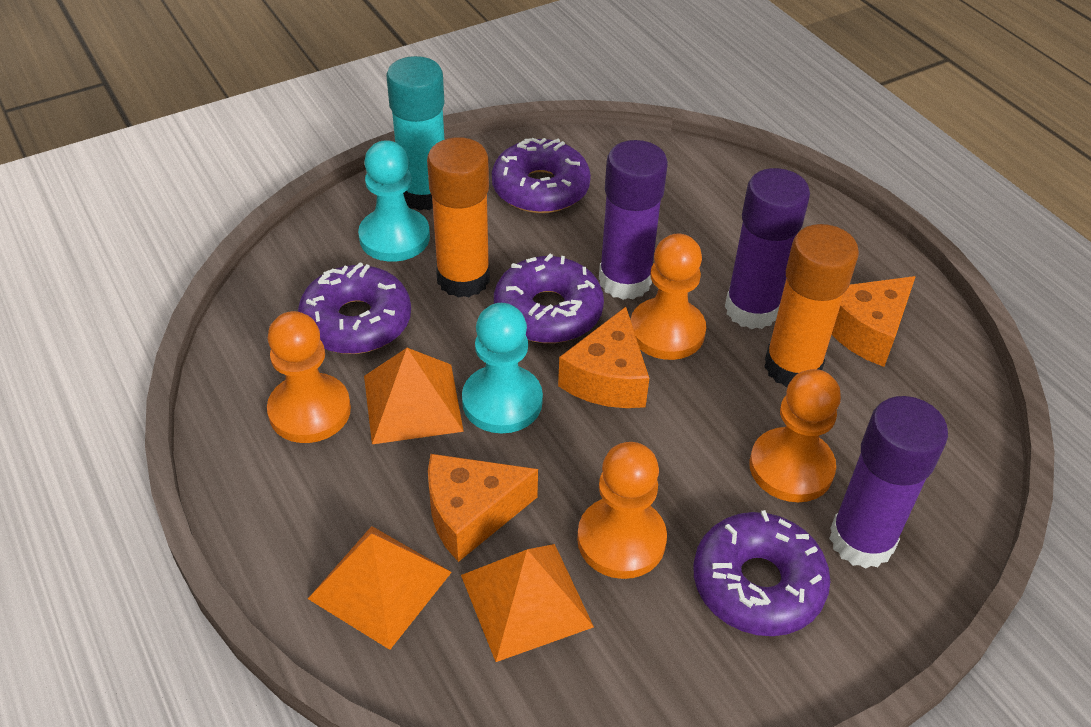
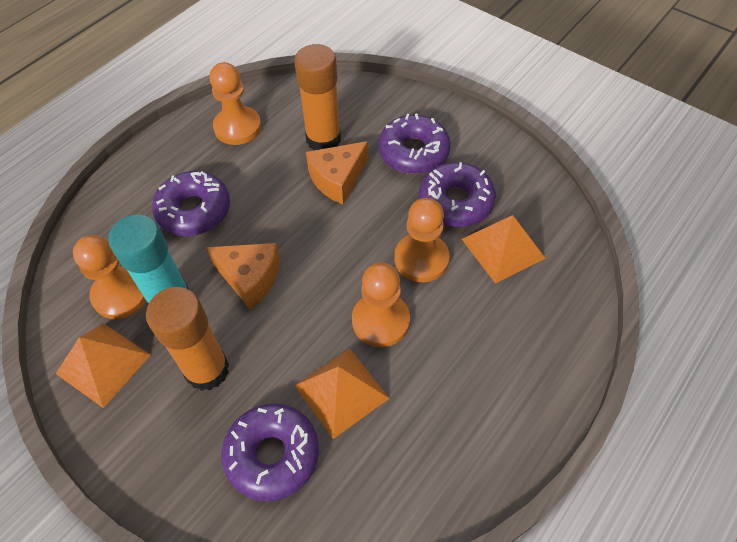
orange cheese: 3 -> 2
purple glue stick: 3 -> 0
turquoise pawn: 2 -> 0

